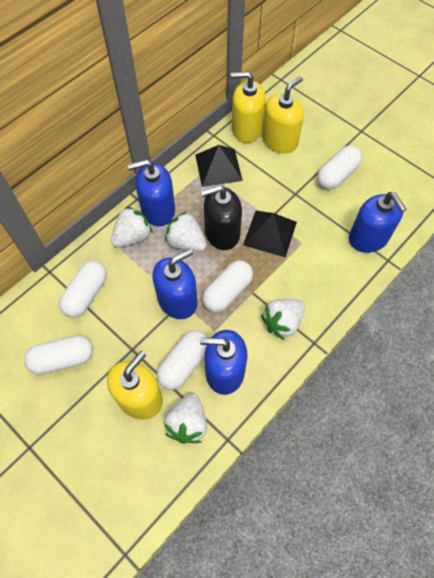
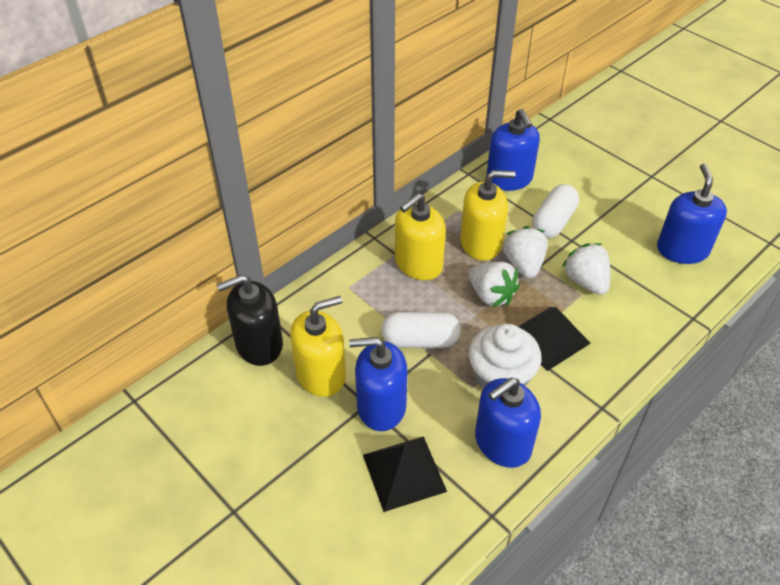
white capsule: 5 -> 2
white cupcake: 0 -> 1
white strawberry: 4 -> 3

